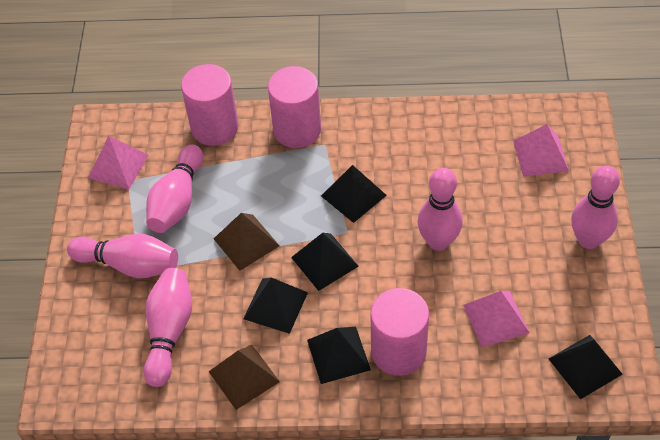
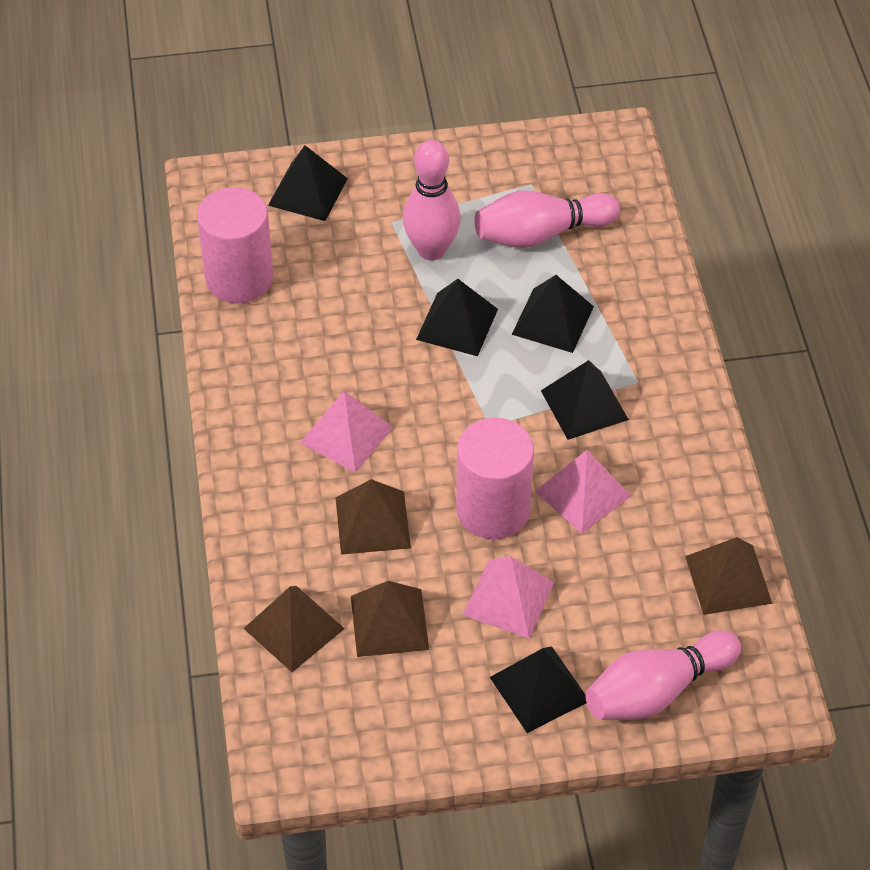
brown pyramid: 2 -> 4
pink bowling pin: 5 -> 3
pink cylinder: 3 -> 2

